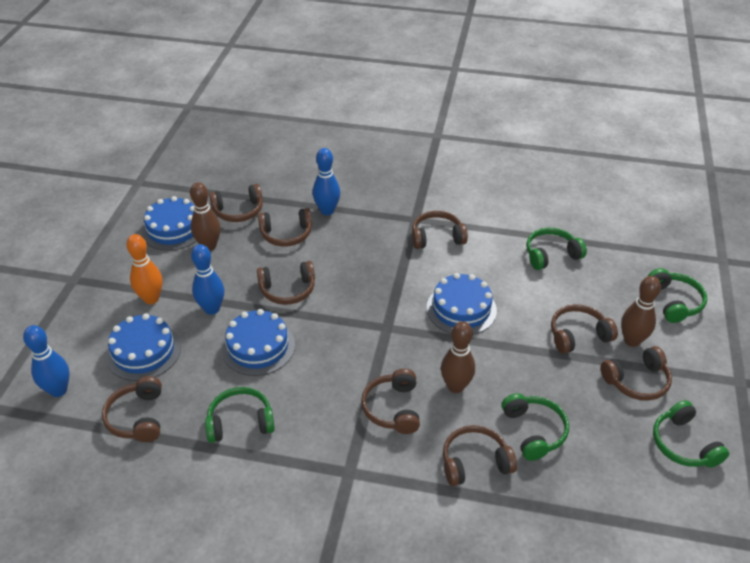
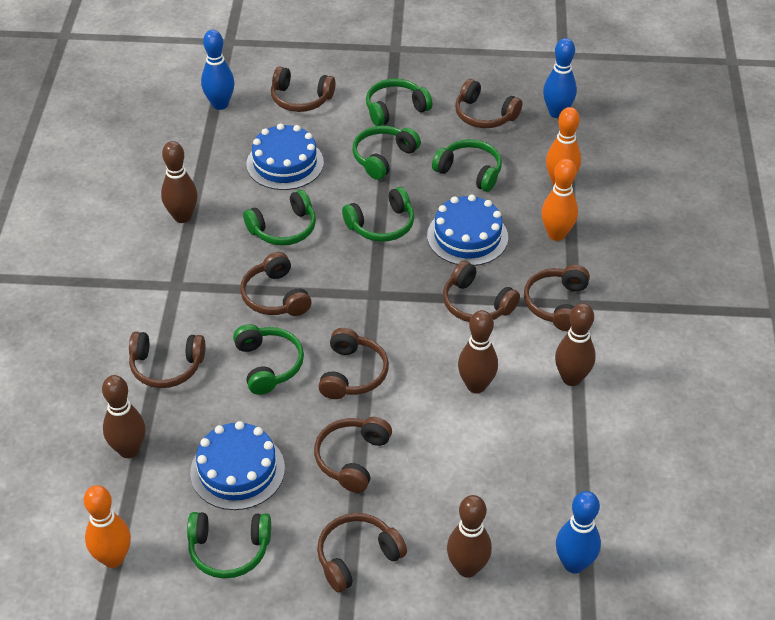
blue cake: 4 -> 3
brown bowling pin: 3 -> 5
green headphones: 5 -> 7
orange bowling pin: 1 -> 3

